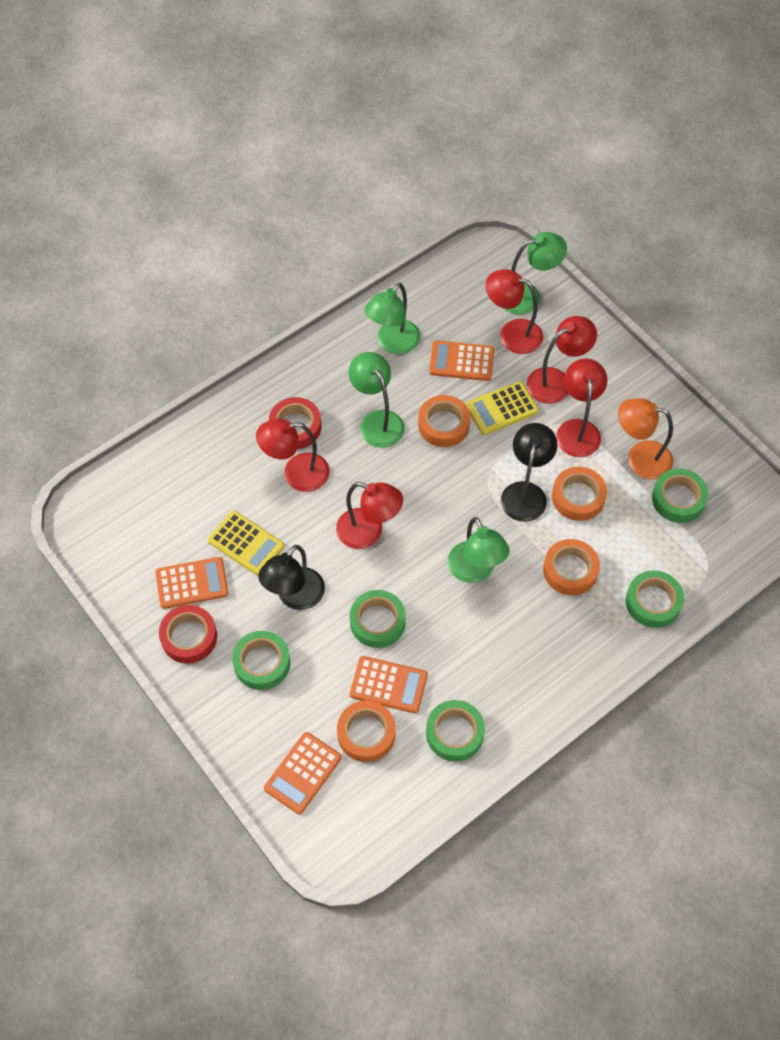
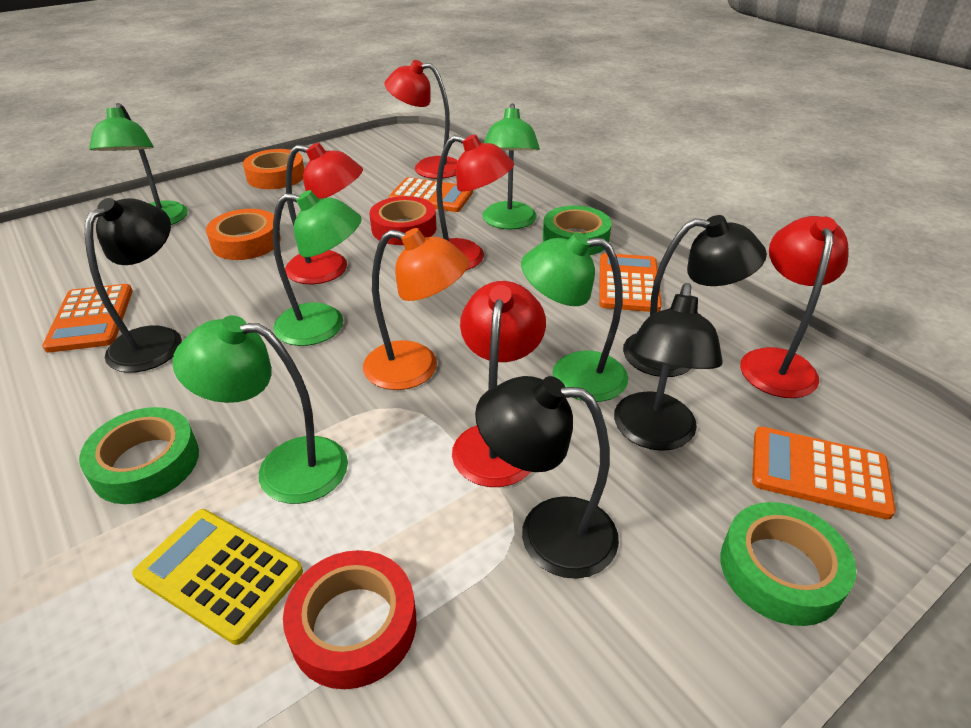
black lamp: 2 -> 4
green lamp: 4 -> 5
green tape: 5 -> 3
orange tape: 4 -> 2
yellow calculator: 2 -> 1

